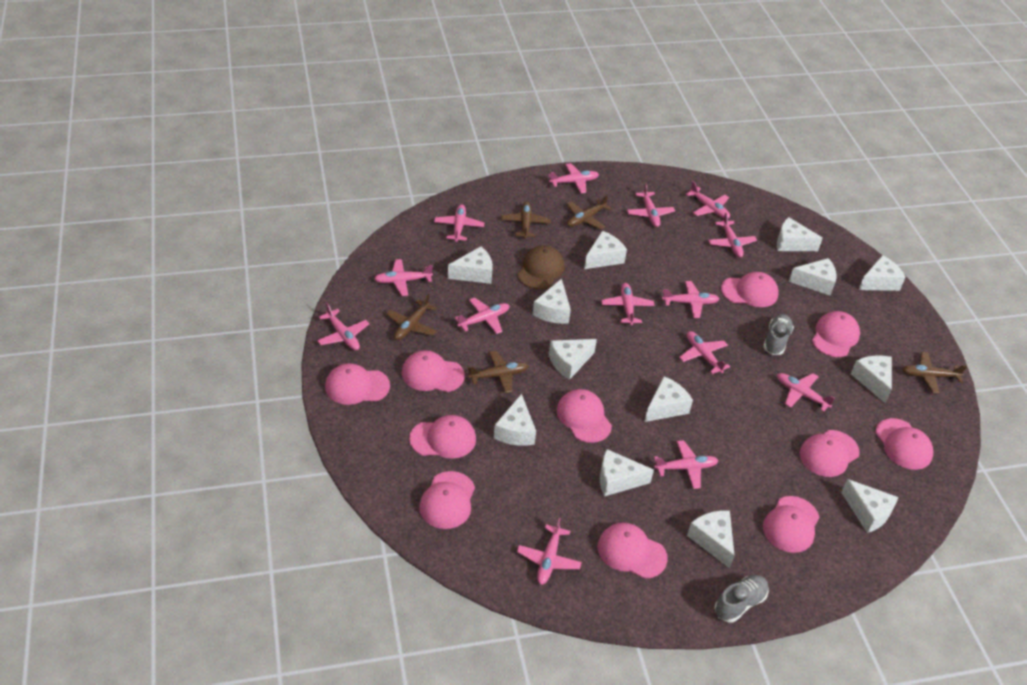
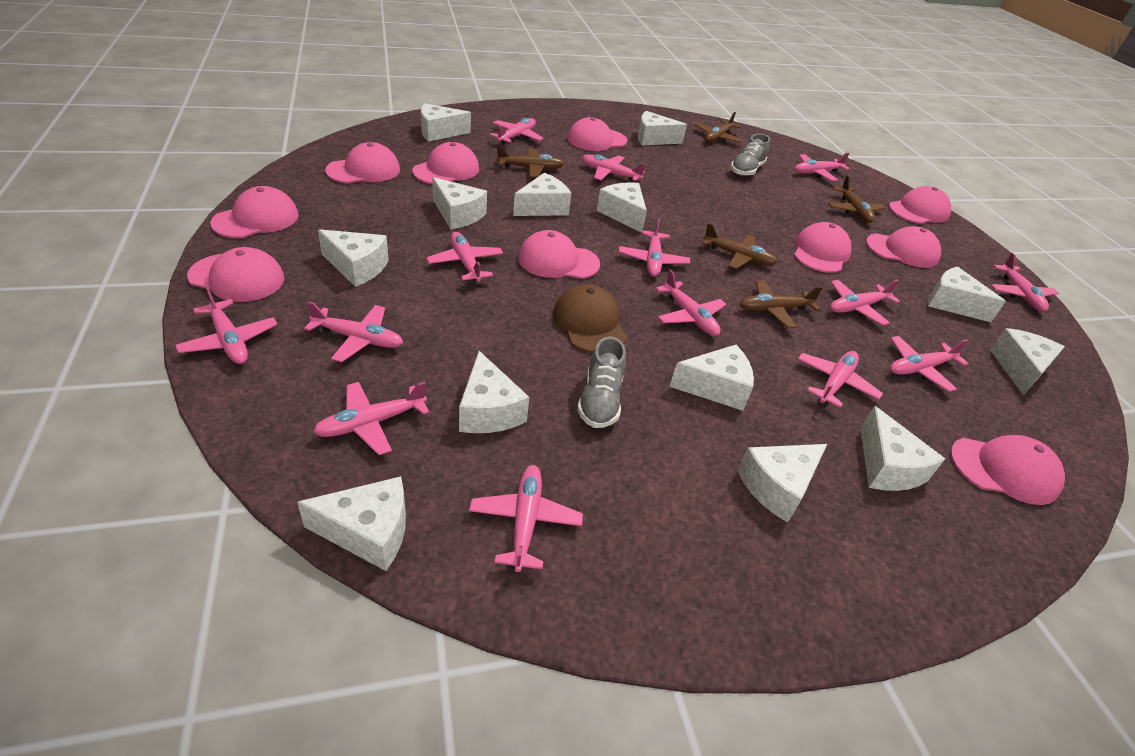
pink cap: 11 -> 10

